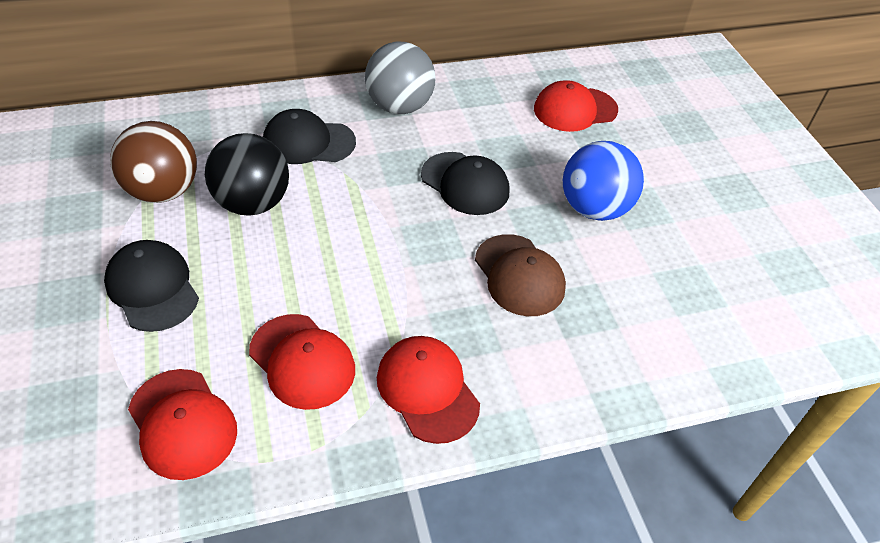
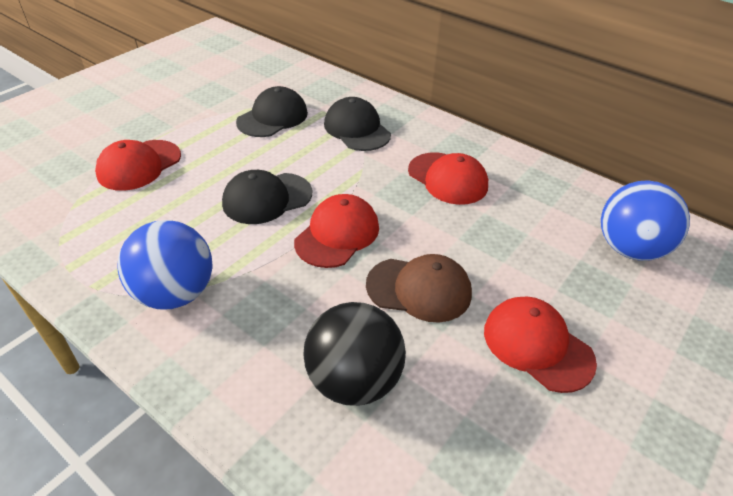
blue ball: 1 -> 2
brown ball: 1 -> 0
grey ball: 1 -> 0

